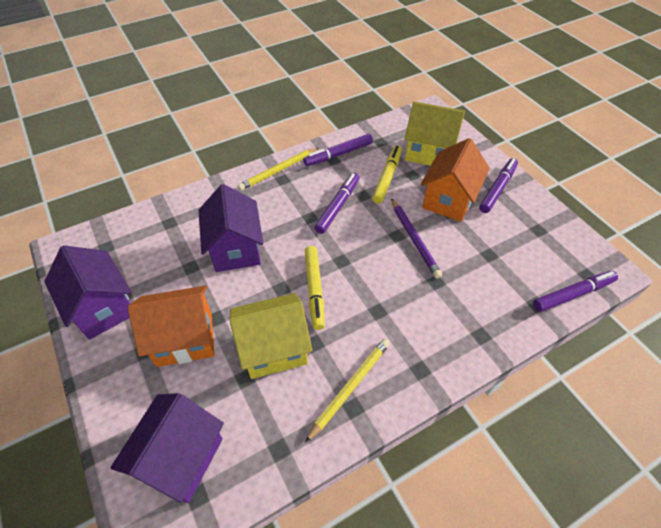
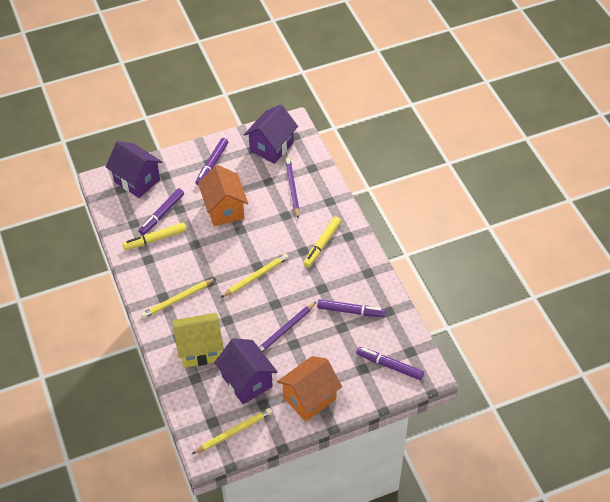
purple pencil: 1 -> 2
yellow house: 2 -> 1
yellow pencil: 2 -> 3

